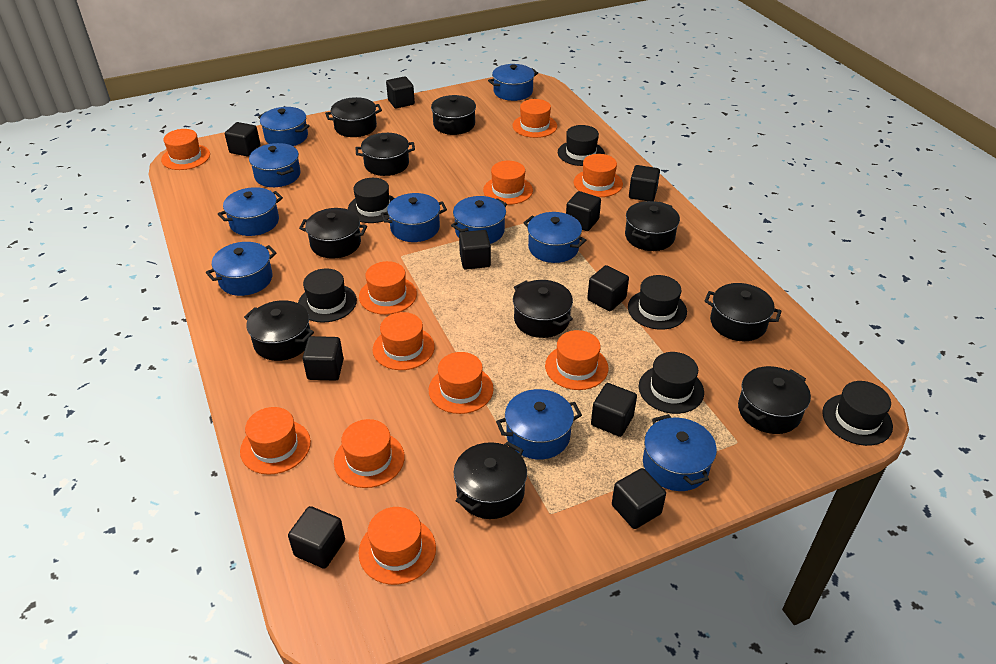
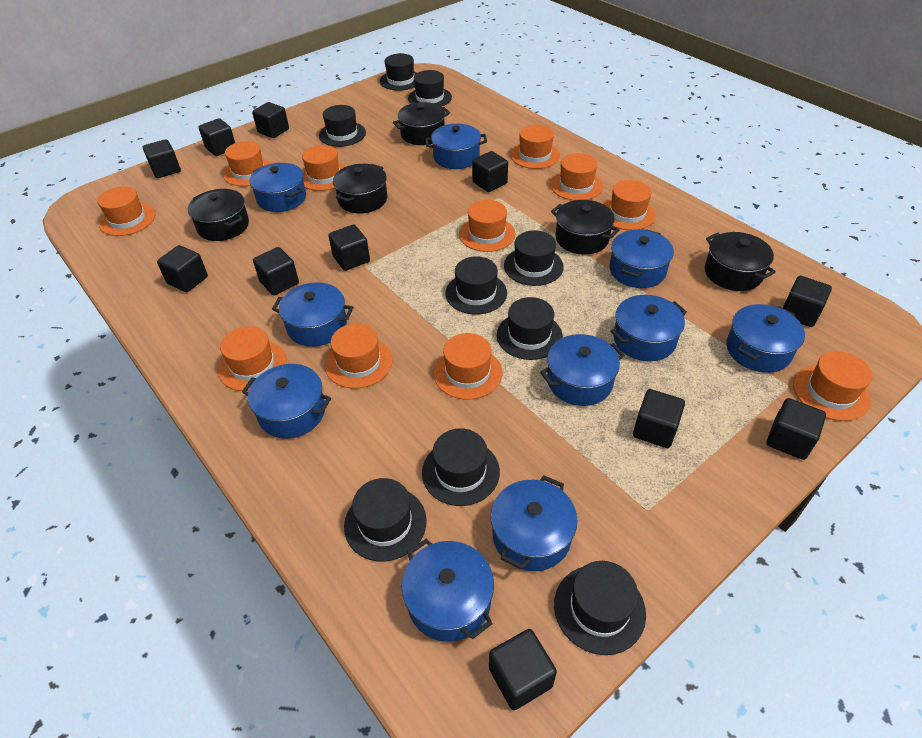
black cube: 10 -> 11
black hat: 6 -> 9
black pot: 10 -> 5

